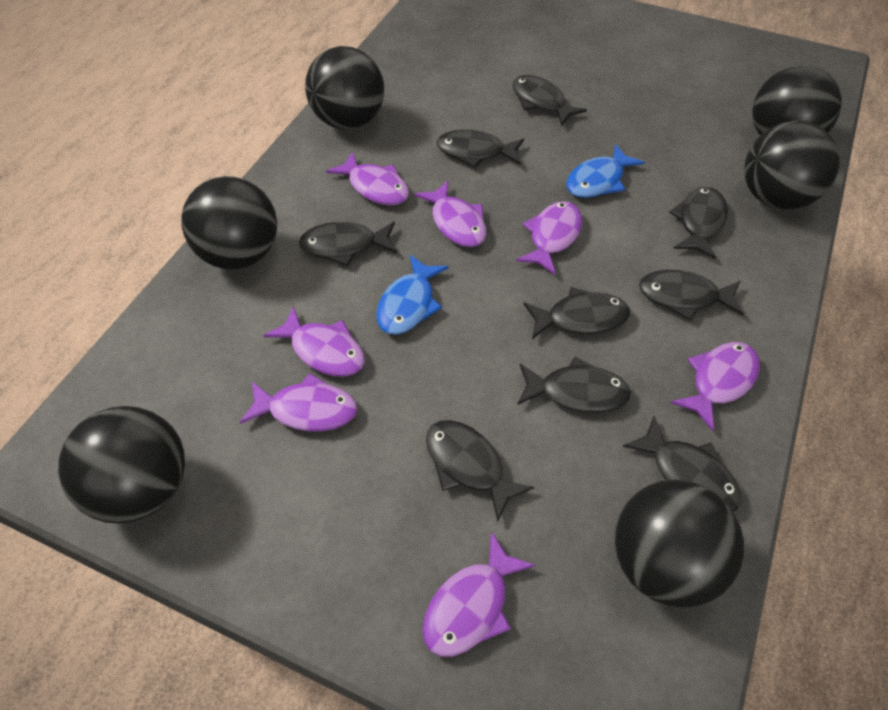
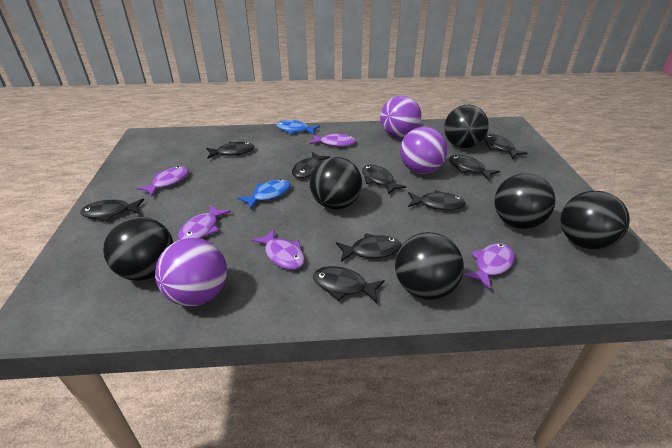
purple ball: 0 -> 3
purple fish: 7 -> 5

